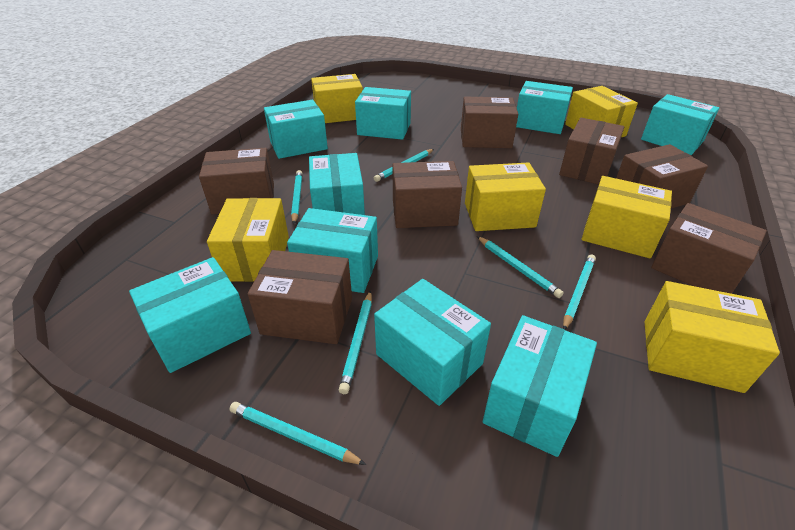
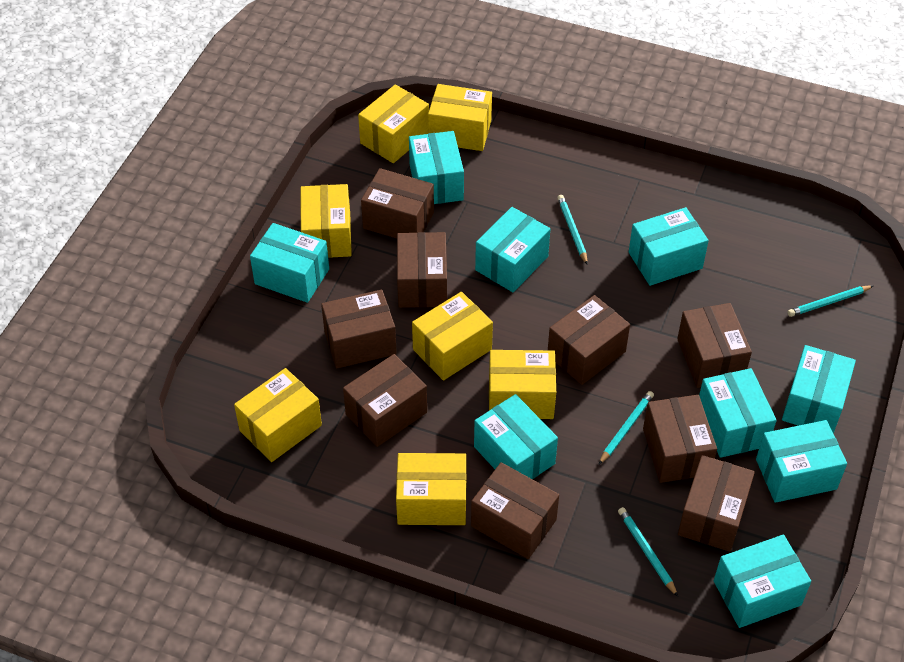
brown box: 7 -> 9
turquoise pencil: 6 -> 4
yellow box: 6 -> 7

